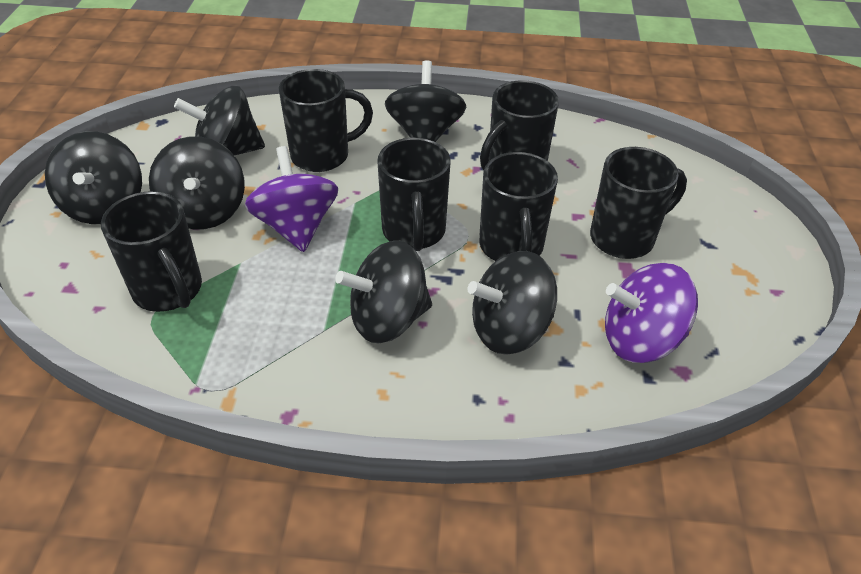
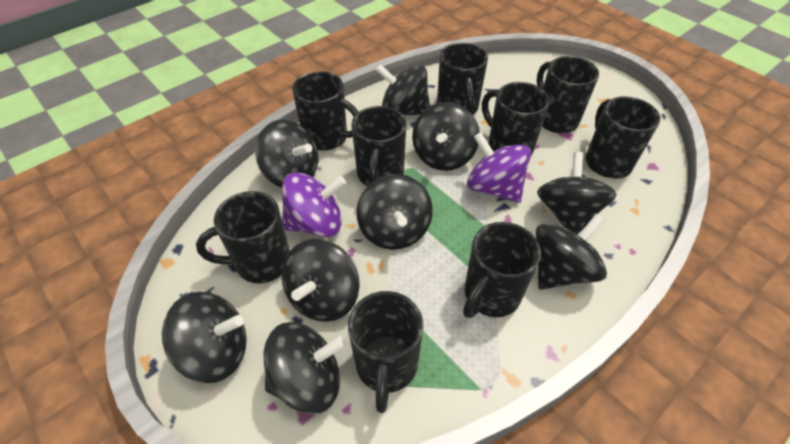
black mug: 6 -> 9
black spinning top: 6 -> 9

